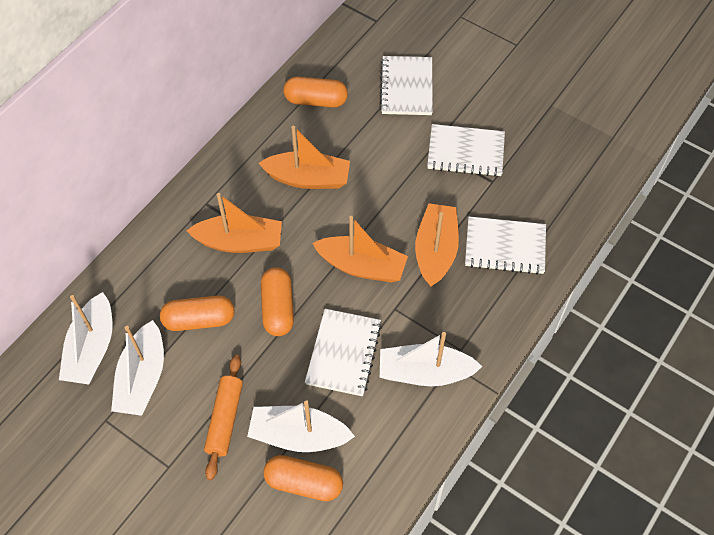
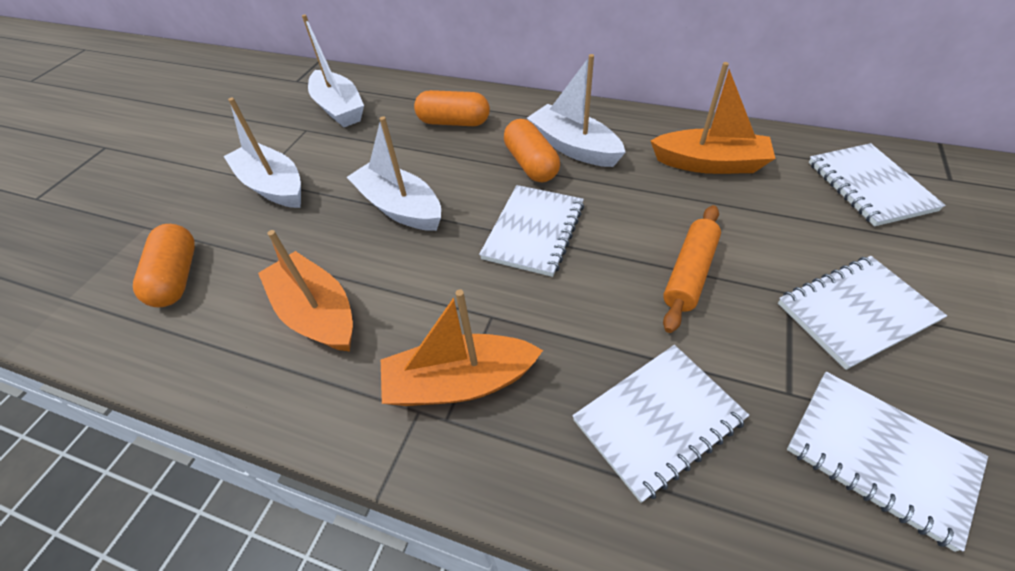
orange boat: 4 -> 3
orange capsule: 4 -> 3
white notebook: 4 -> 5

